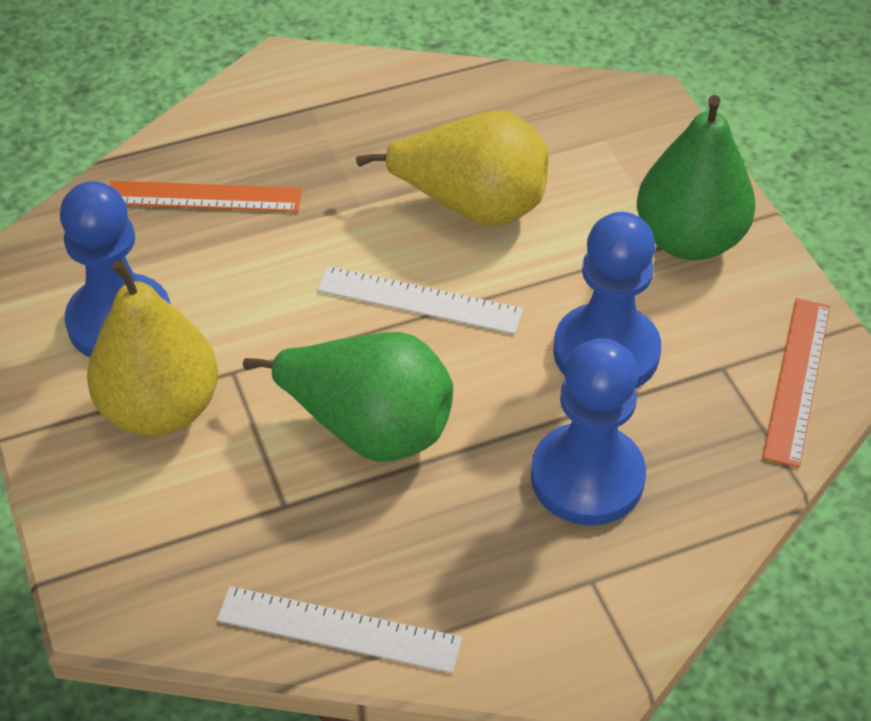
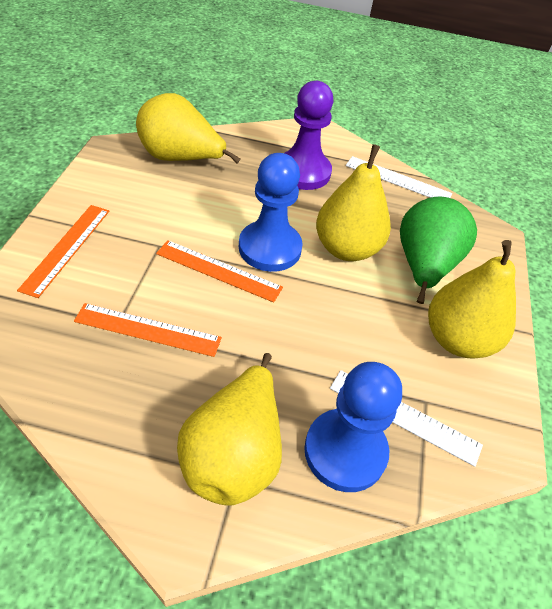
blue pawn: 3 -> 2
green pear: 2 -> 1
orange ruler: 2 -> 3
purple pawn: 0 -> 1
yellow pear: 2 -> 4

